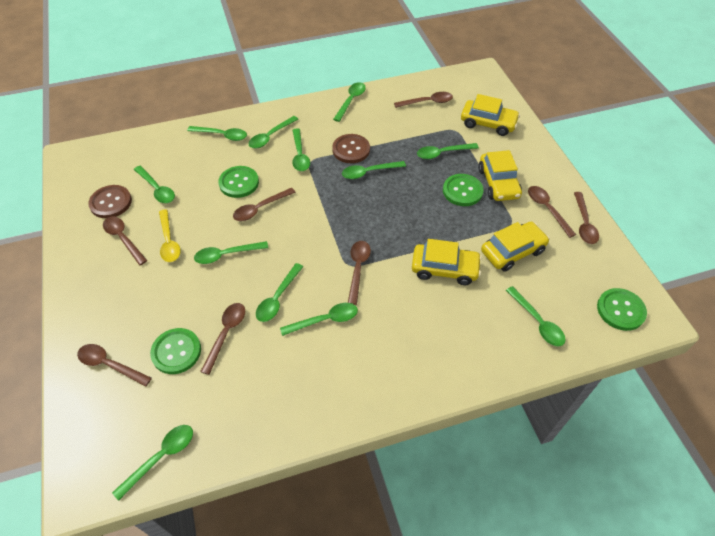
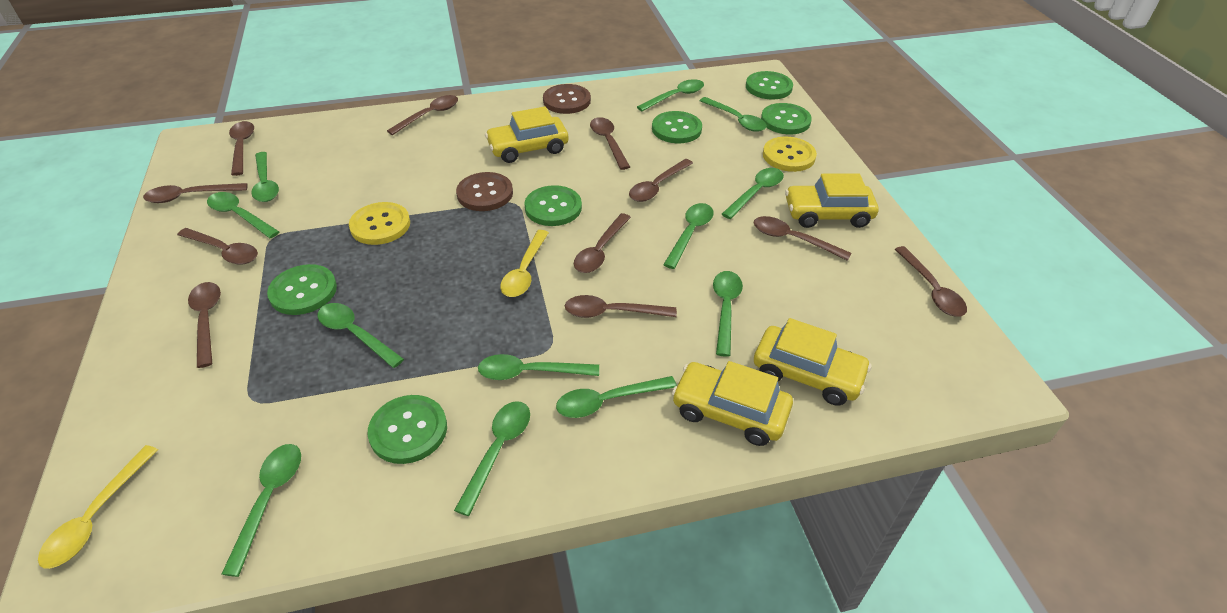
brown spoon: 8 -> 11
green button: 4 -> 6
yellow button: 0 -> 2
yellow spoon: 1 -> 2

